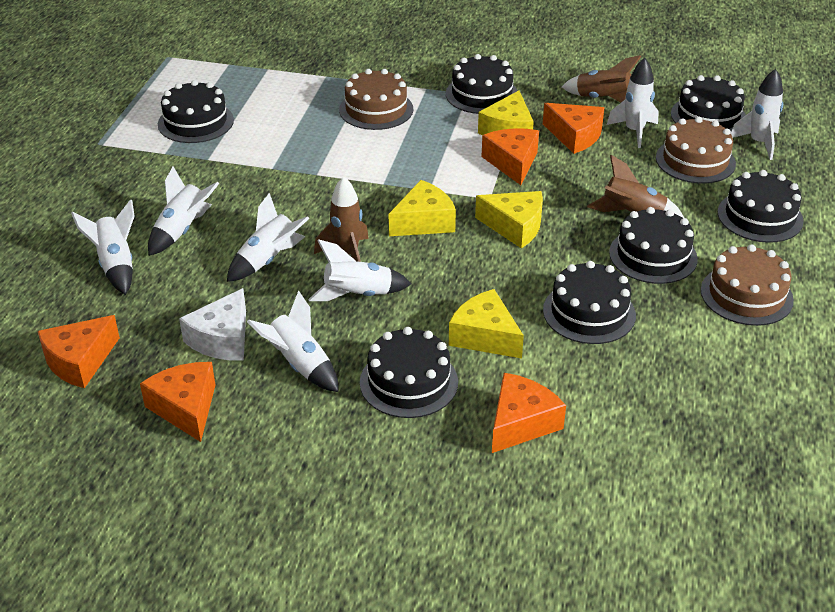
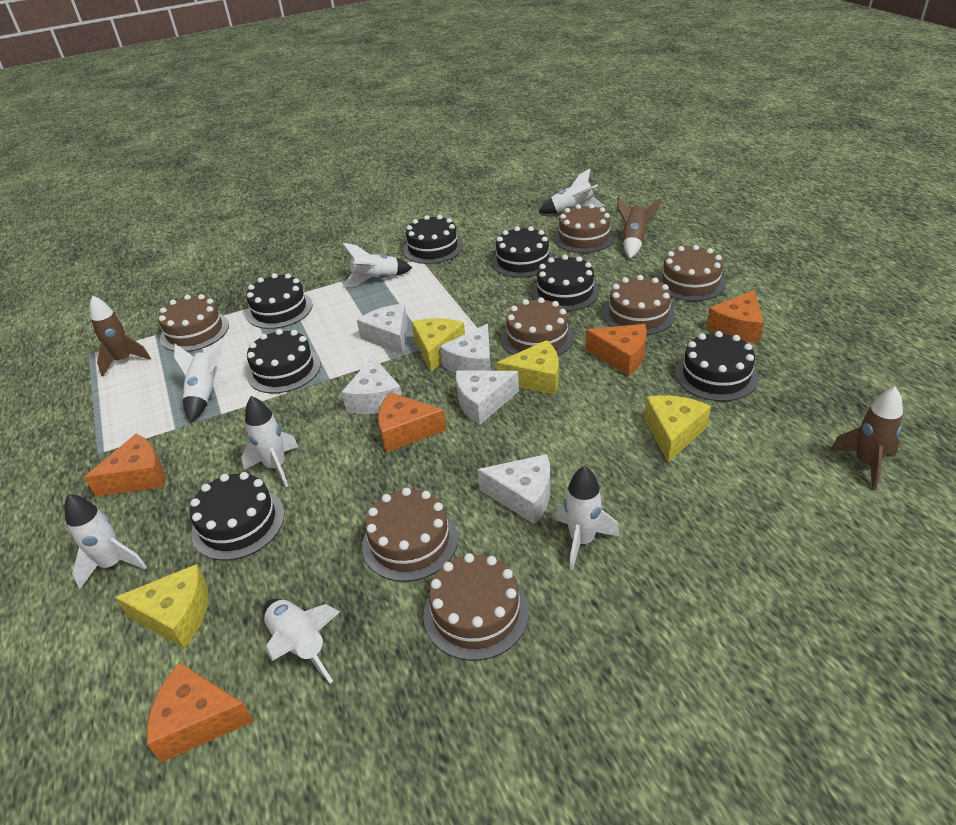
brown cake: 3 -> 7
white cheese: 1 -> 5

